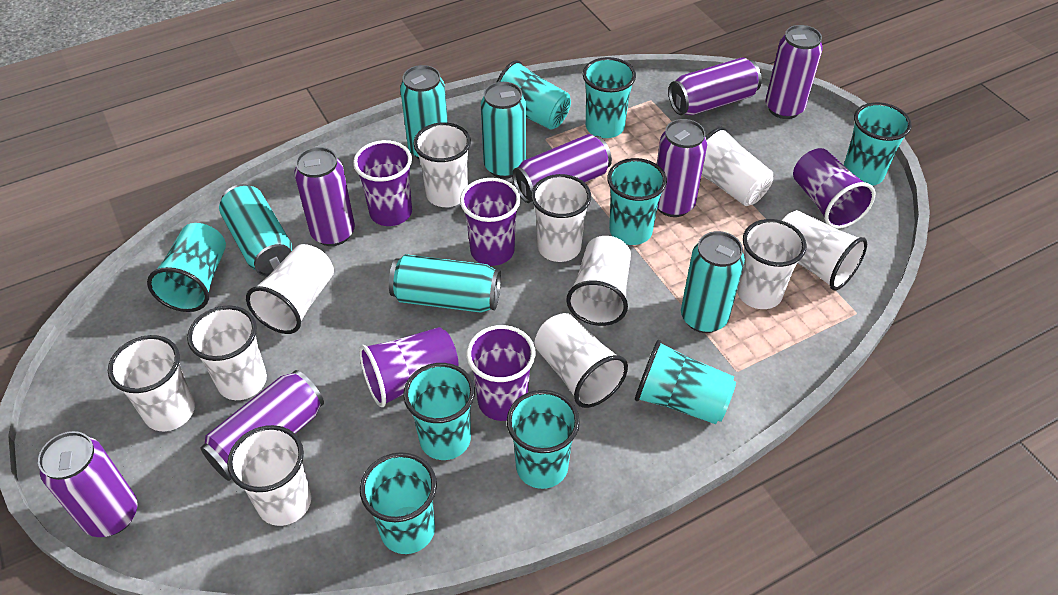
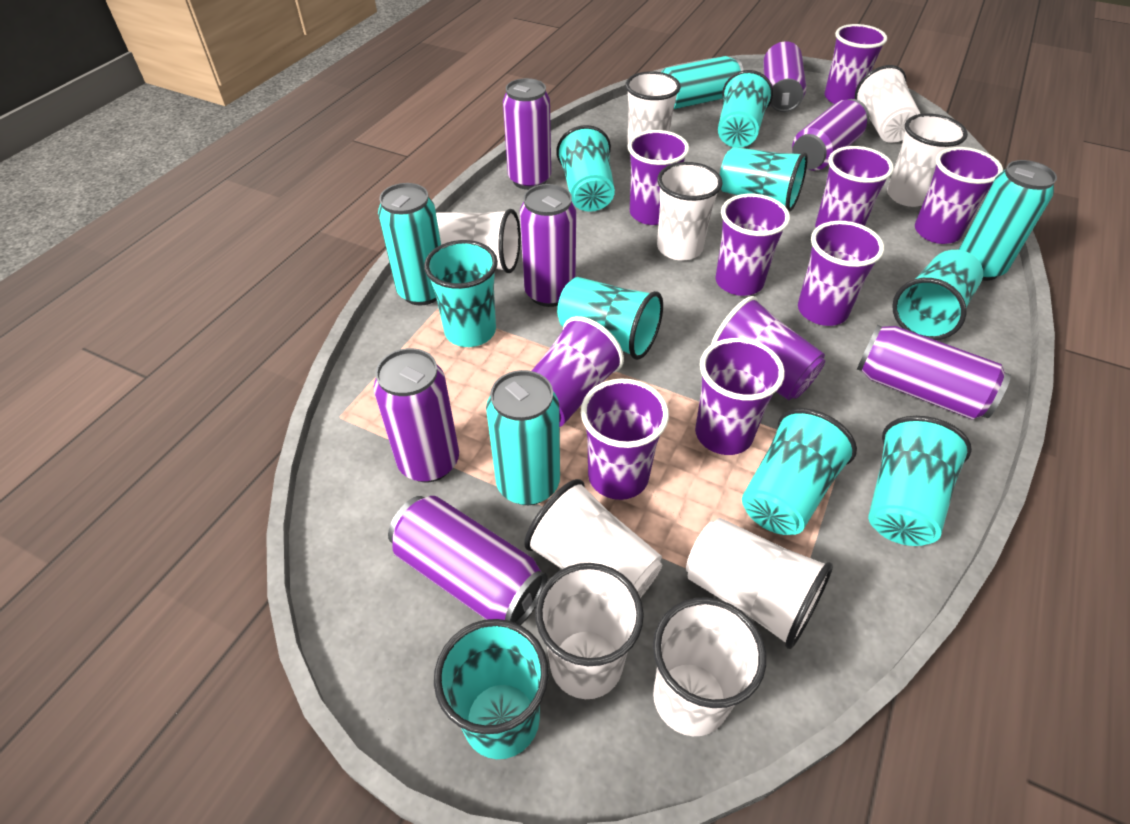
purple cup: 5 -> 10
turquoise can: 5 -> 4
white cup: 11 -> 9

